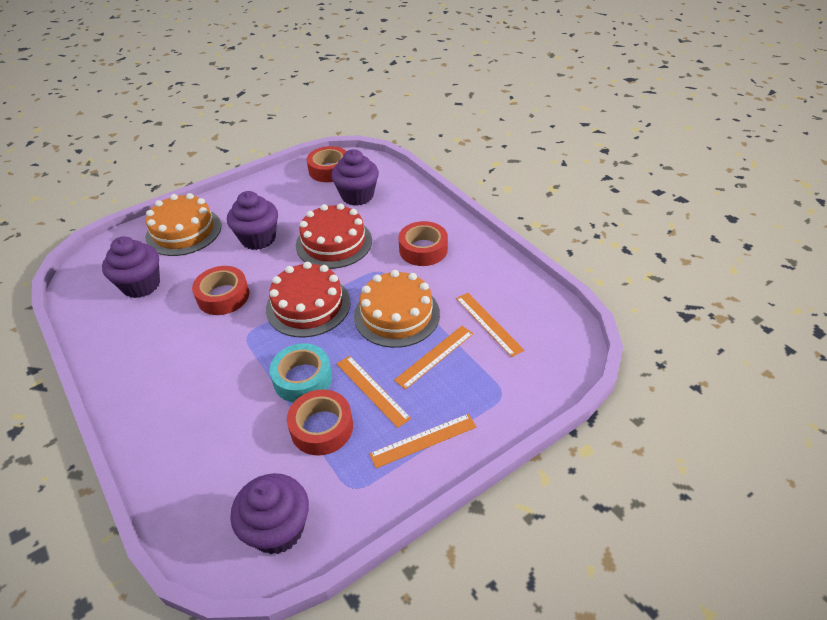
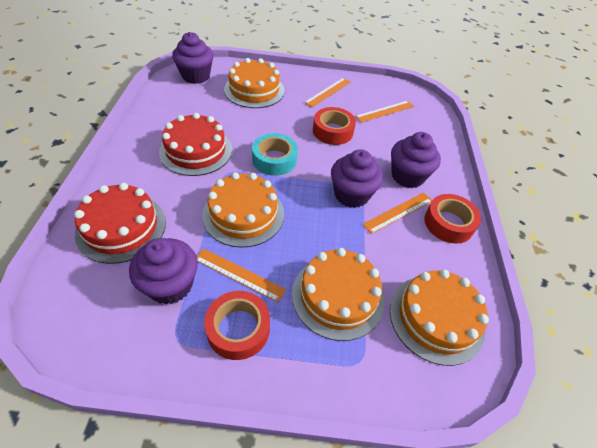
orange cake: 2 -> 4
red tape: 4 -> 3

